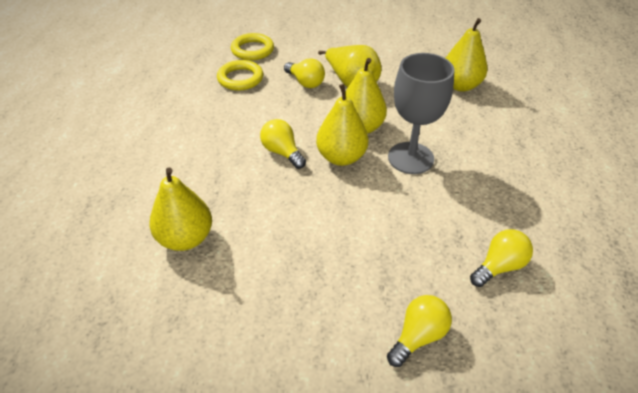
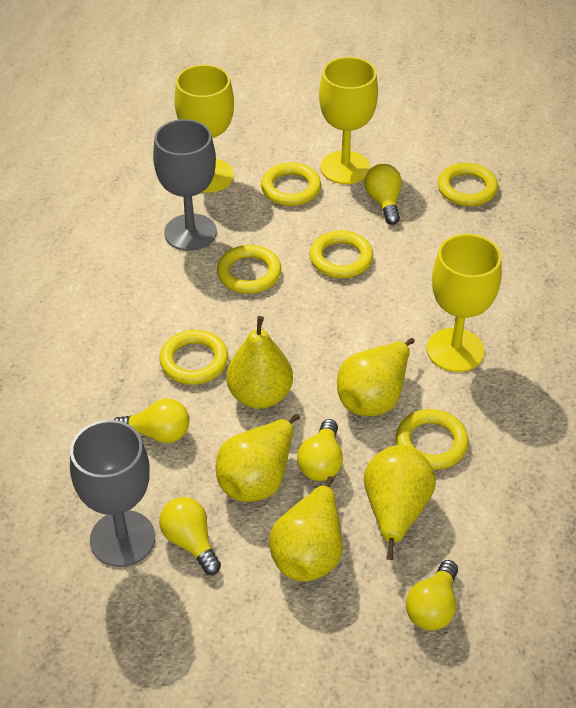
grey goblet: 1 -> 2
yellow goblet: 0 -> 3
yellow light bulb: 4 -> 5
yellow ring: 2 -> 6

